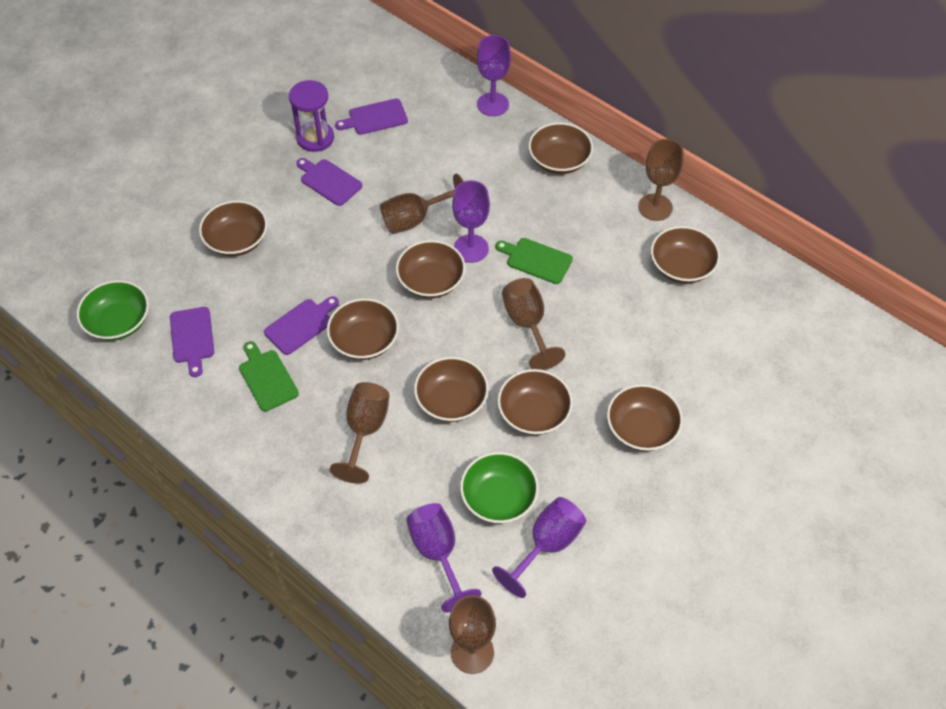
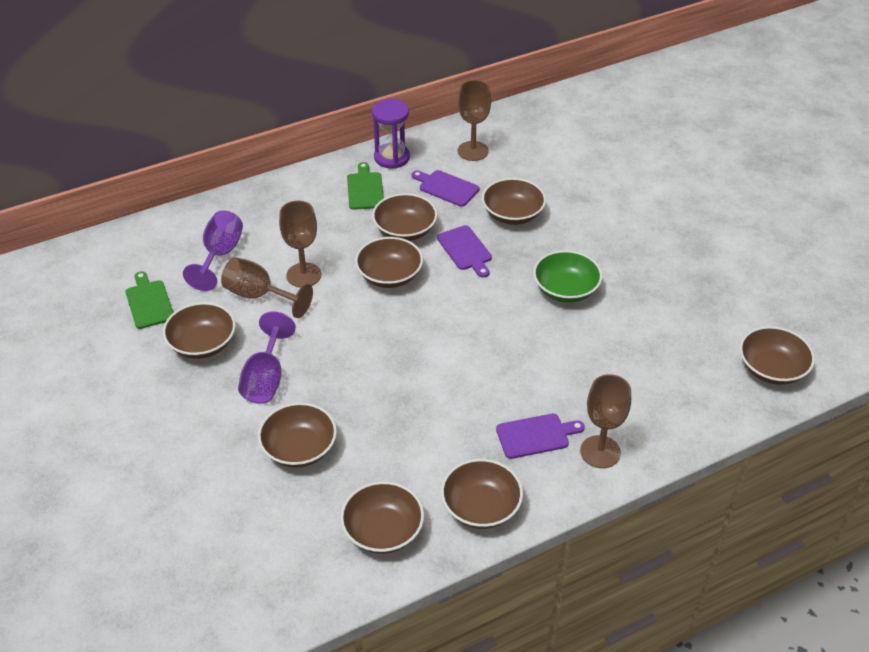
brown goblet: 5 -> 4
green bowl: 2 -> 1
purple cutting board: 4 -> 3
purple goblet: 4 -> 2

